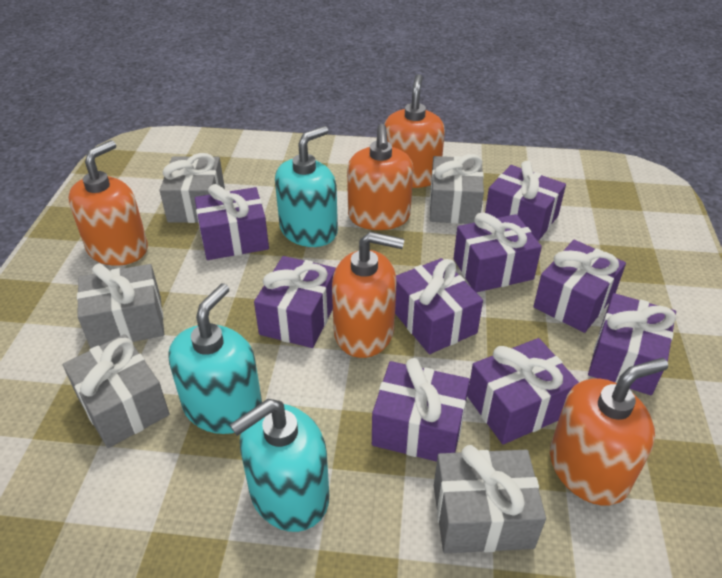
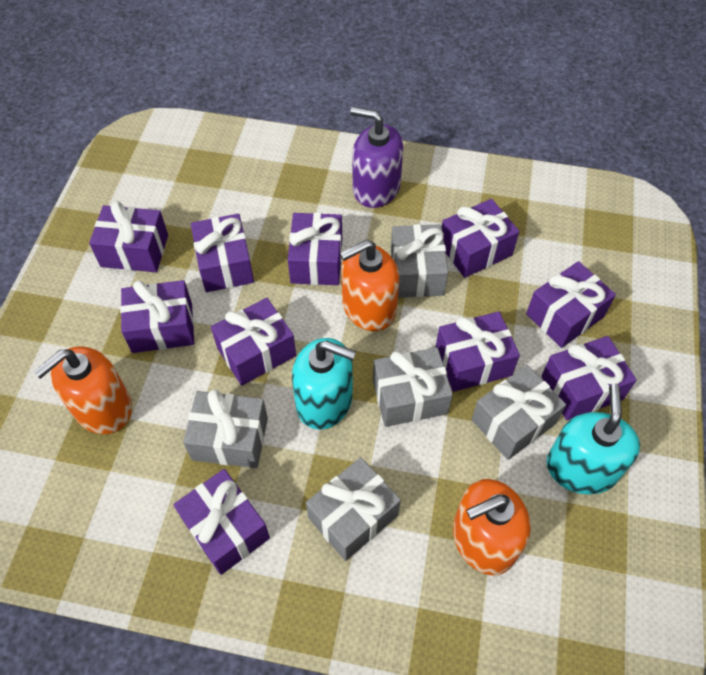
orange soap dispenser: 5 -> 3
purple gift: 9 -> 10
purple soap dispenser: 0 -> 1
turquoise soap dispenser: 3 -> 2

